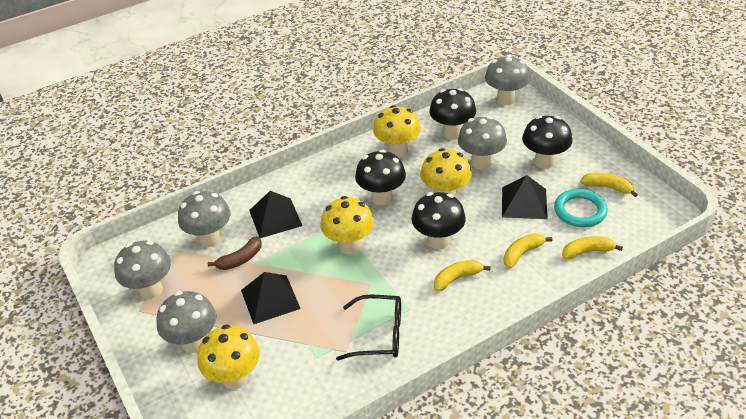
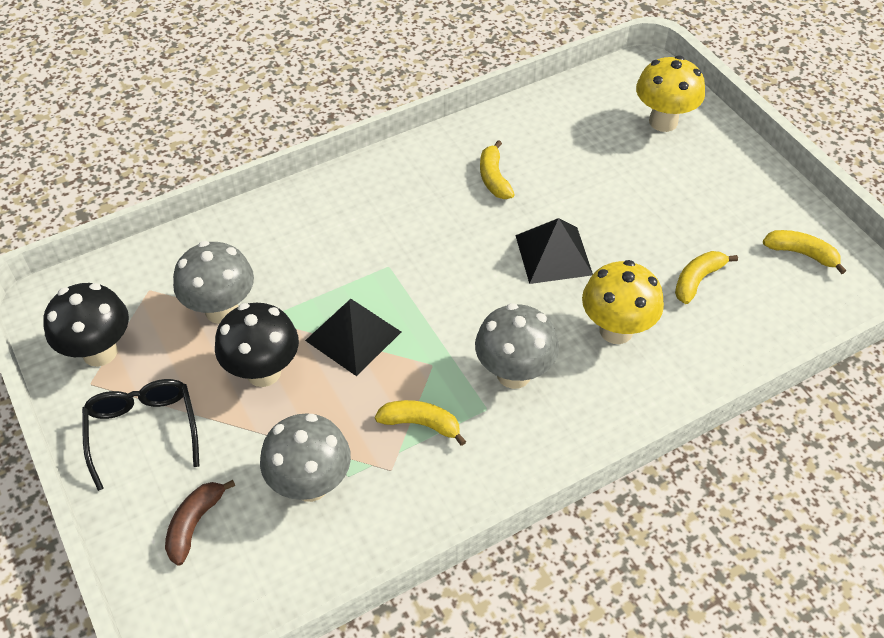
black mushroom: 4 -> 2
black pyramid: 3 -> 2
grey mushroom: 5 -> 3
turquoise ring: 1 -> 0
yellow mushroom: 4 -> 2

